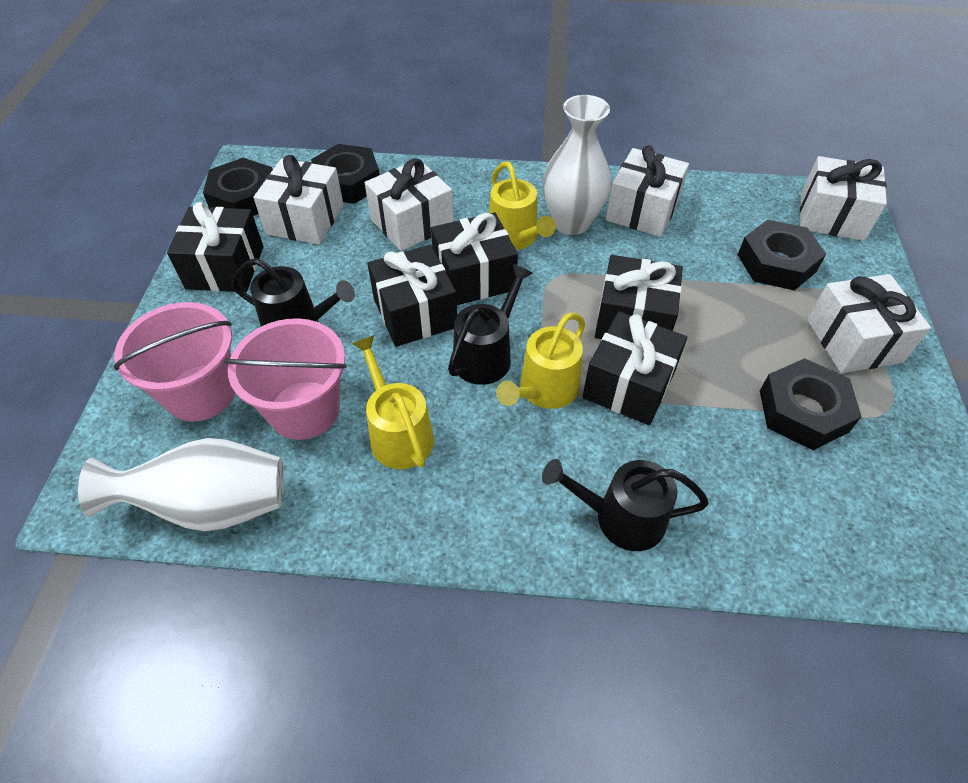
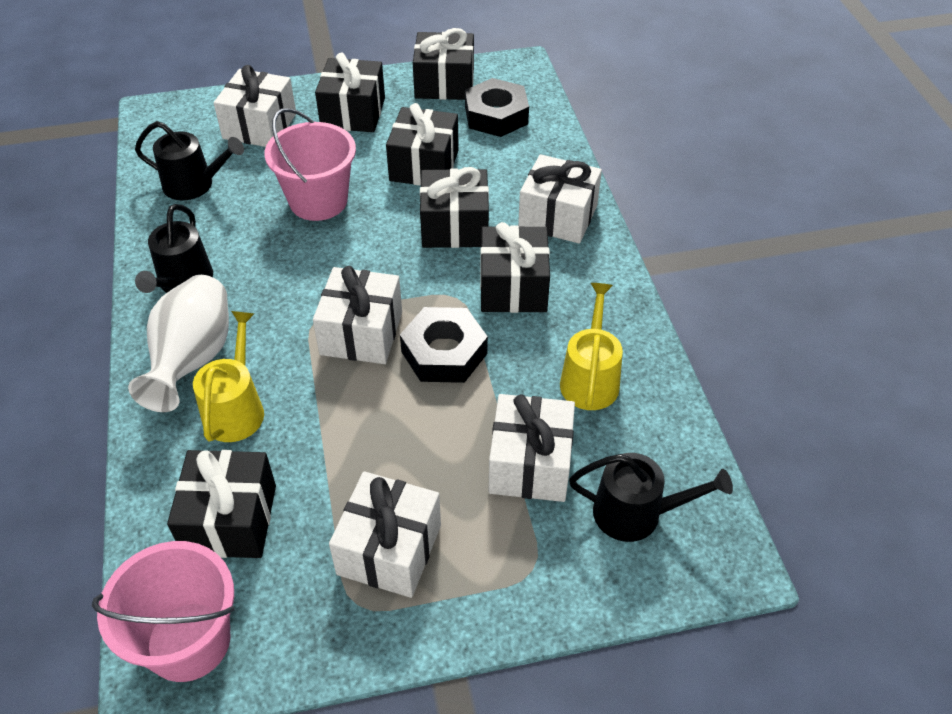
black gift: 5 -> 6
black nut: 4 -> 2
white vase: 2 -> 1
yellow watering can: 3 -> 2

